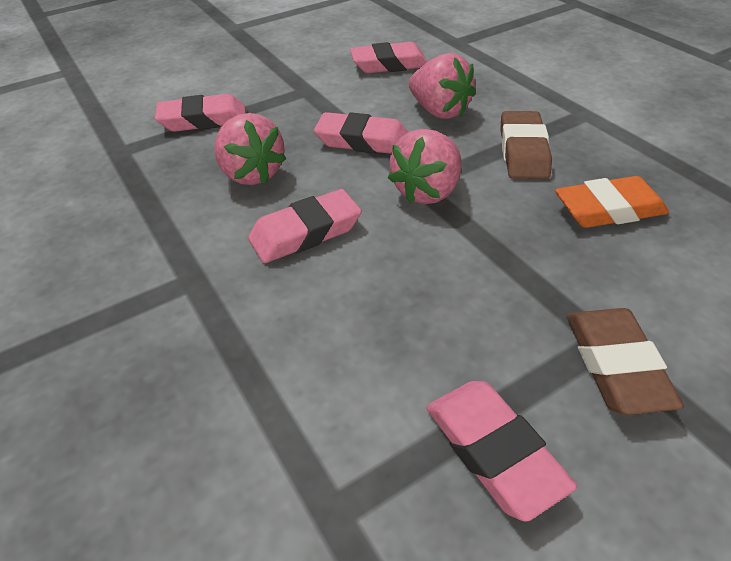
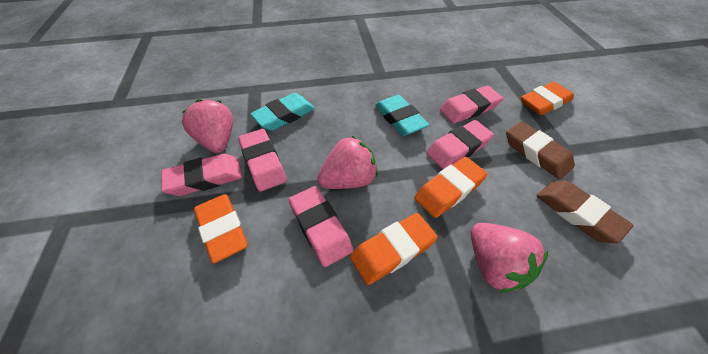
orange eraser: 1 -> 4
turquoise eraser: 0 -> 2

